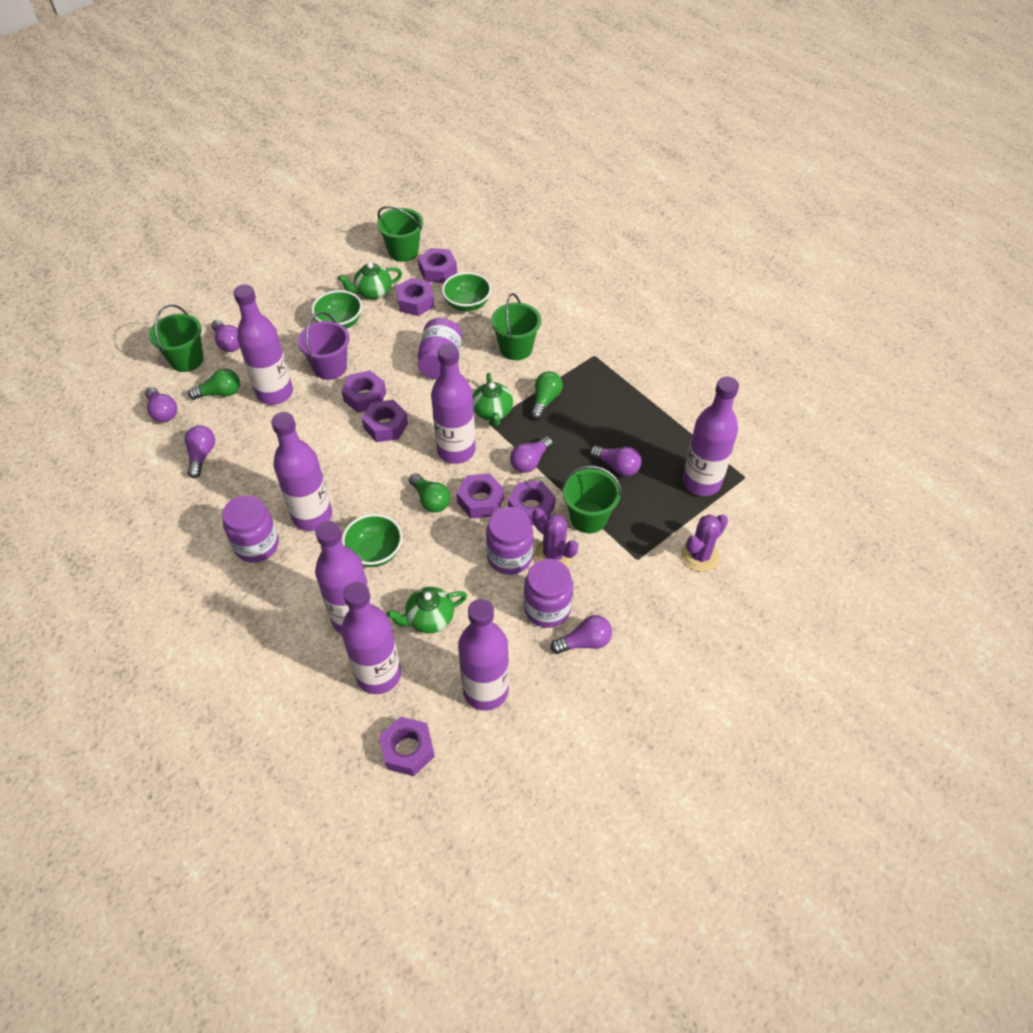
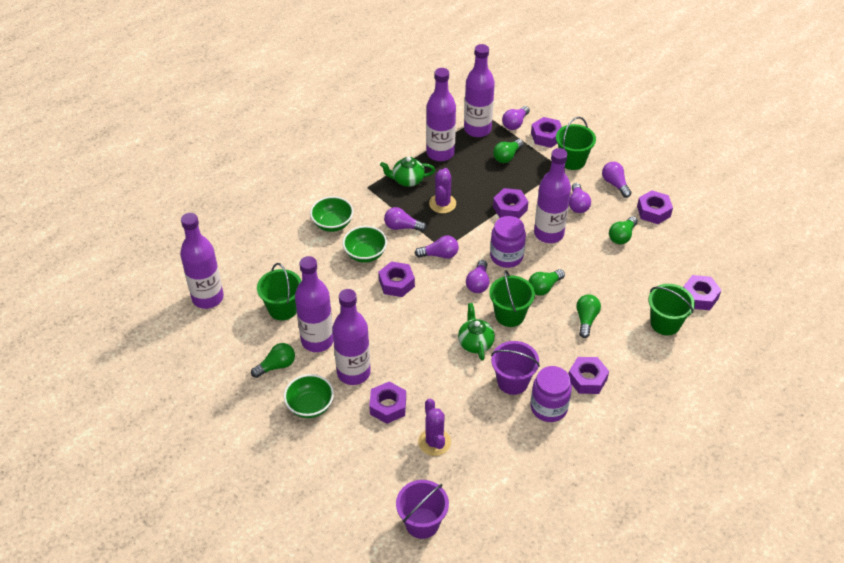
green light bulb: 3 -> 5
green teapot: 3 -> 2
purple bottle: 7 -> 6
purple bucket: 1 -> 2
purple jar: 4 -> 2

